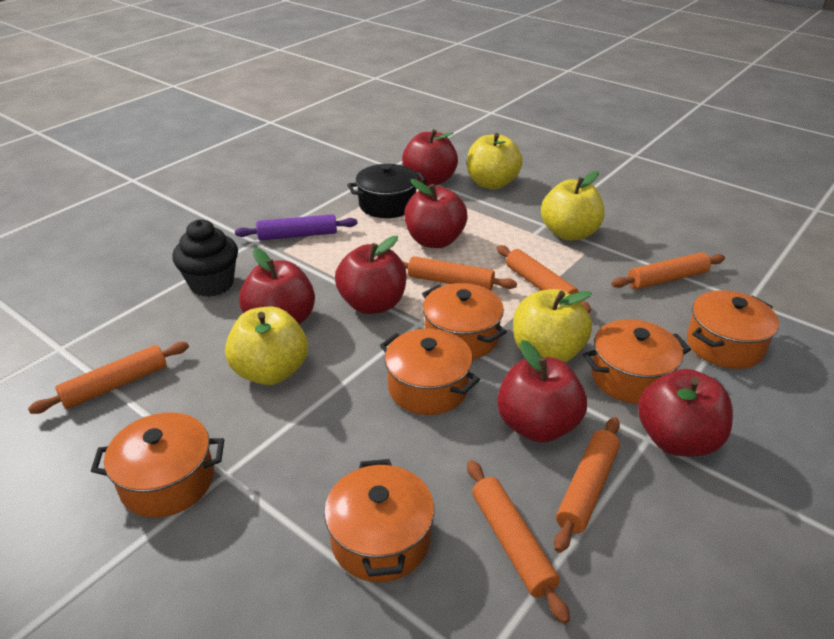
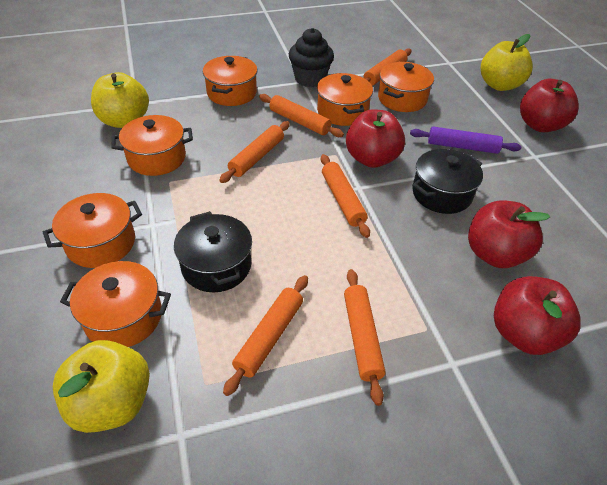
black pot: 1 -> 2
red apple: 6 -> 4
yellow apple: 4 -> 3

